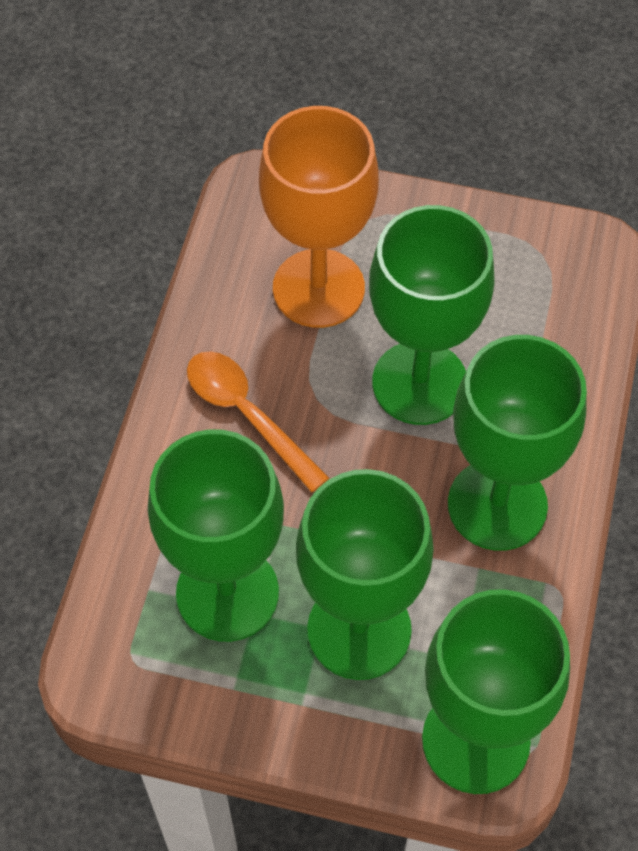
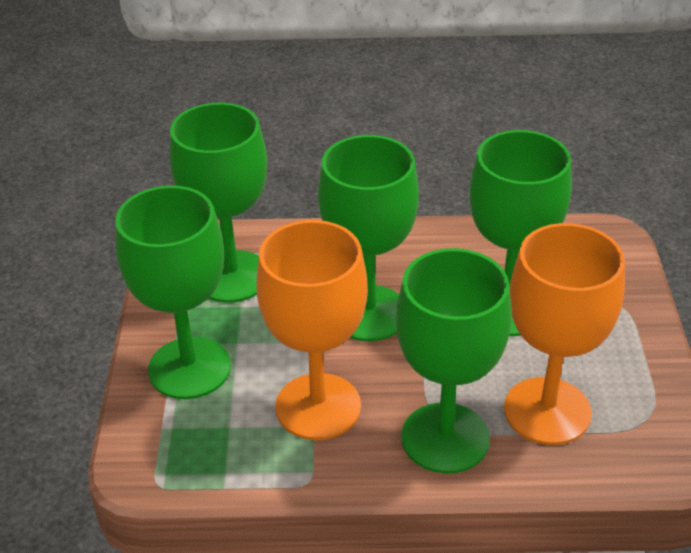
orange goblet: 1 -> 2
orange spoon: 1 -> 0

